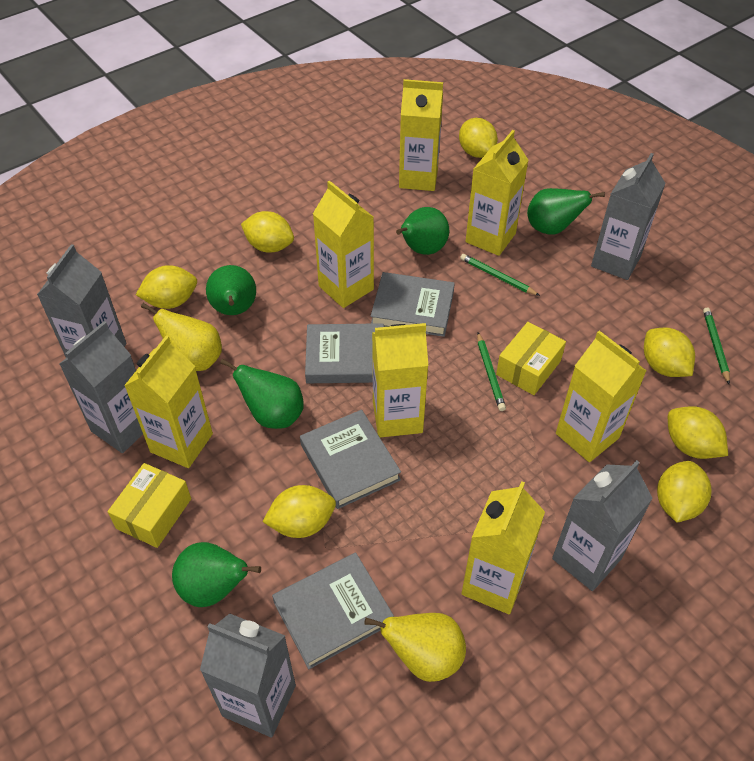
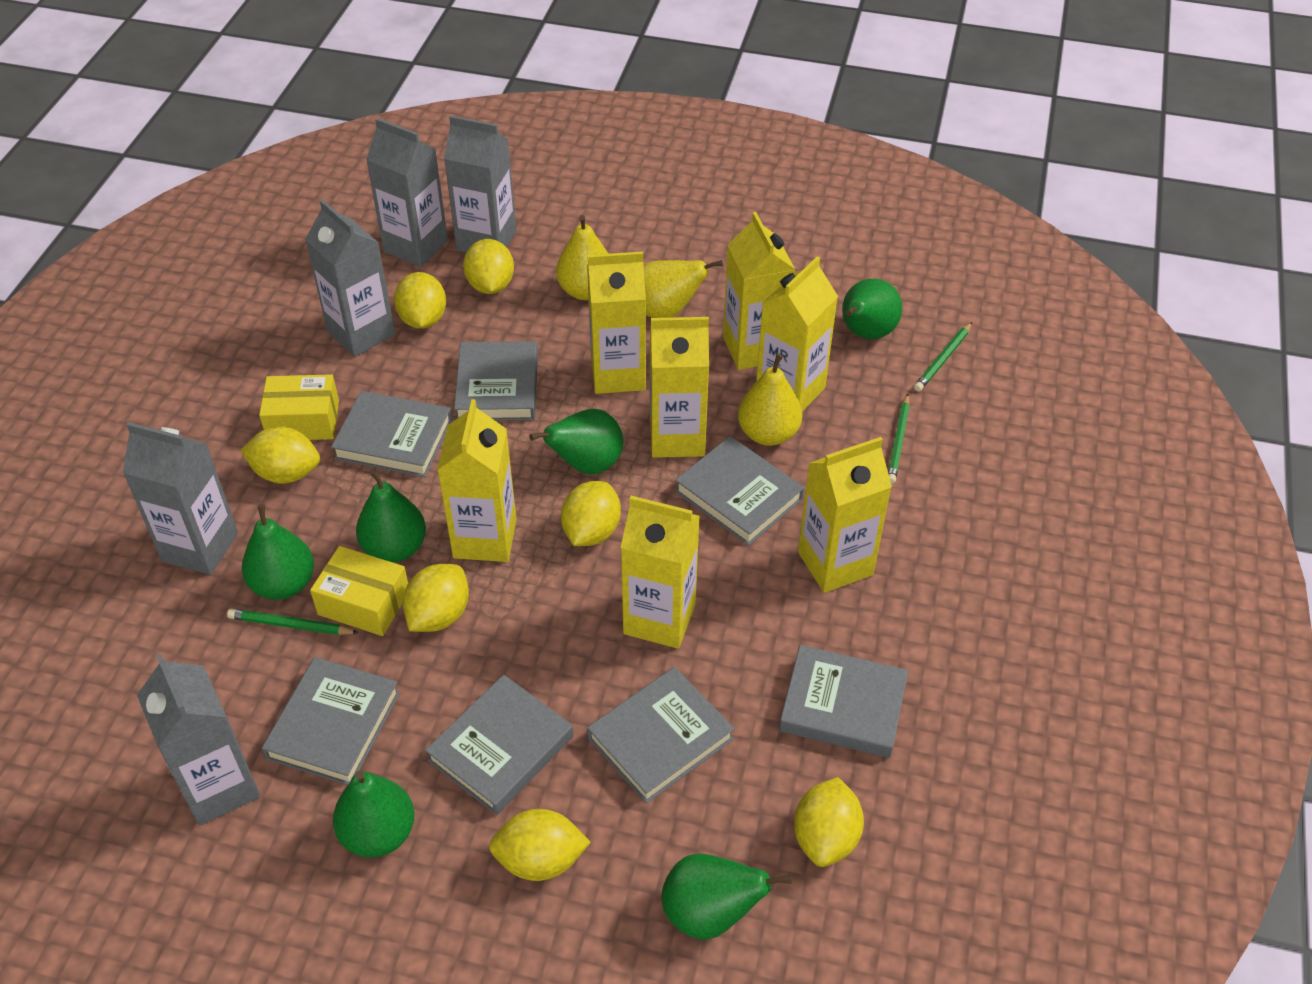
green pear: 5 -> 6
grey book: 4 -> 7
yellow pear: 2 -> 3

